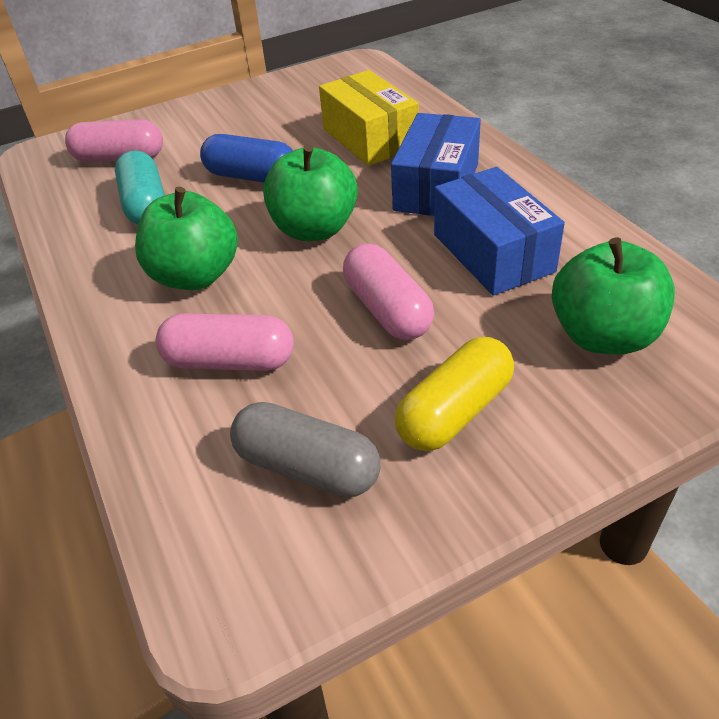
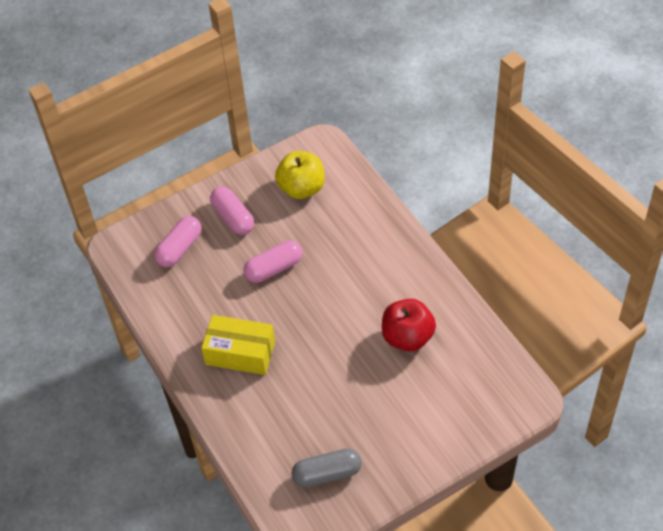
blue box: 2 -> 0
blue capsule: 1 -> 0
green apple: 3 -> 0
red apple: 0 -> 1
turquoise capsule: 1 -> 0
yellow apple: 0 -> 1
yellow capsule: 1 -> 0

